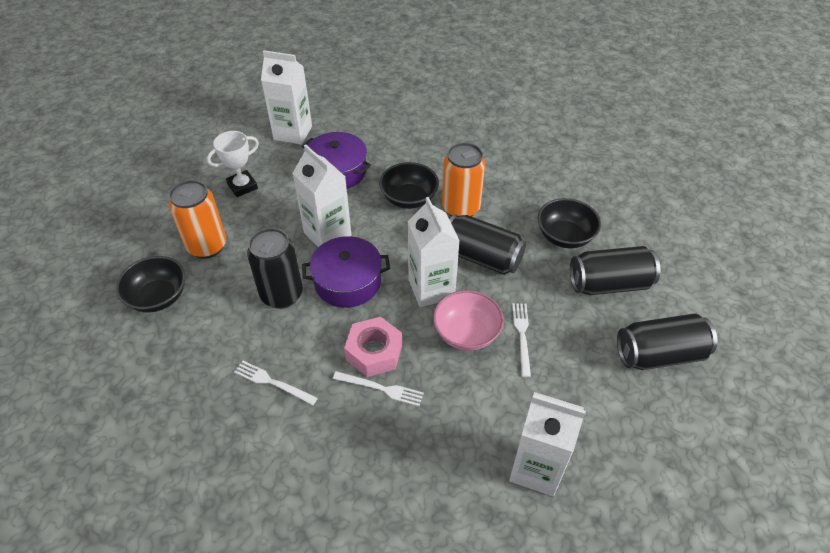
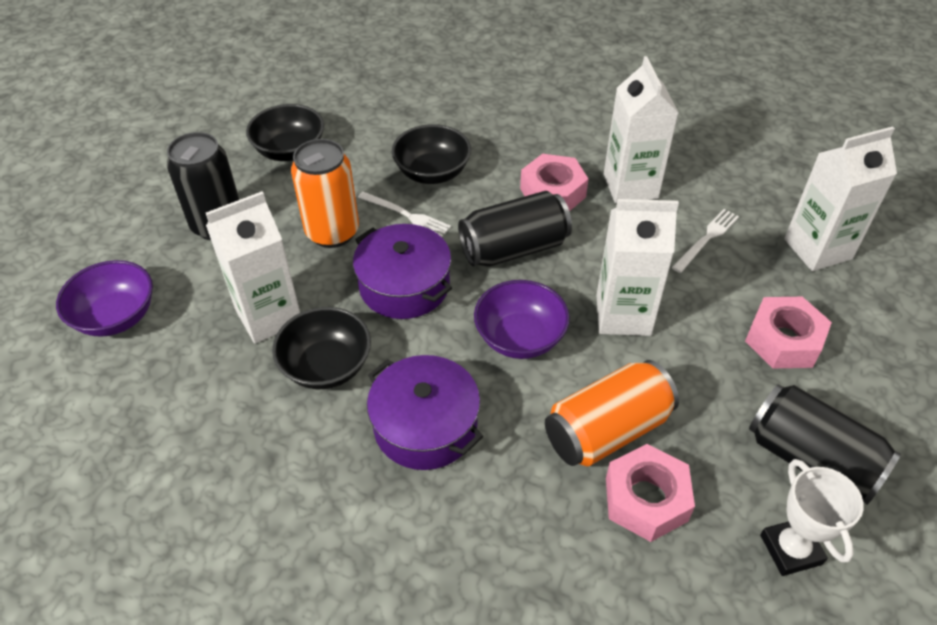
black can: 4 -> 3
pink bowl: 1 -> 0
pink nut: 1 -> 3
purple bowl: 0 -> 2
white fork: 3 -> 2

